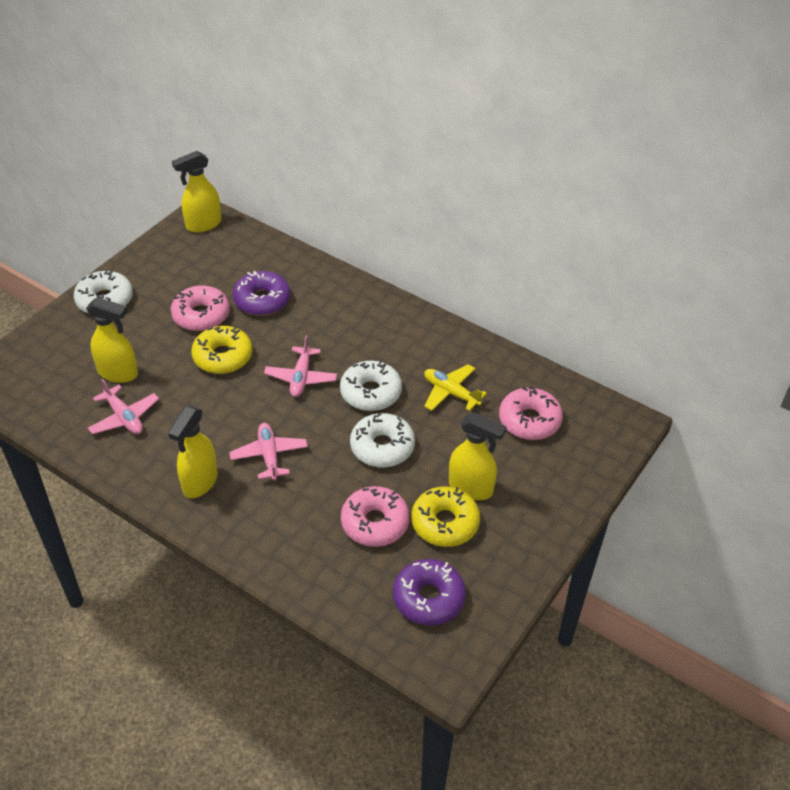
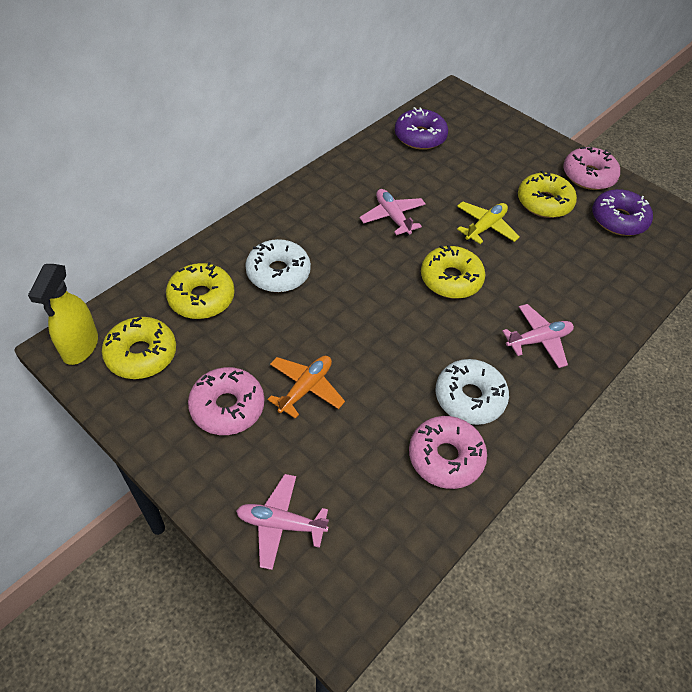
orange plane: 0 -> 1
white donut: 3 -> 2
yellow donut: 2 -> 4
yellow spray bottle: 4 -> 1

